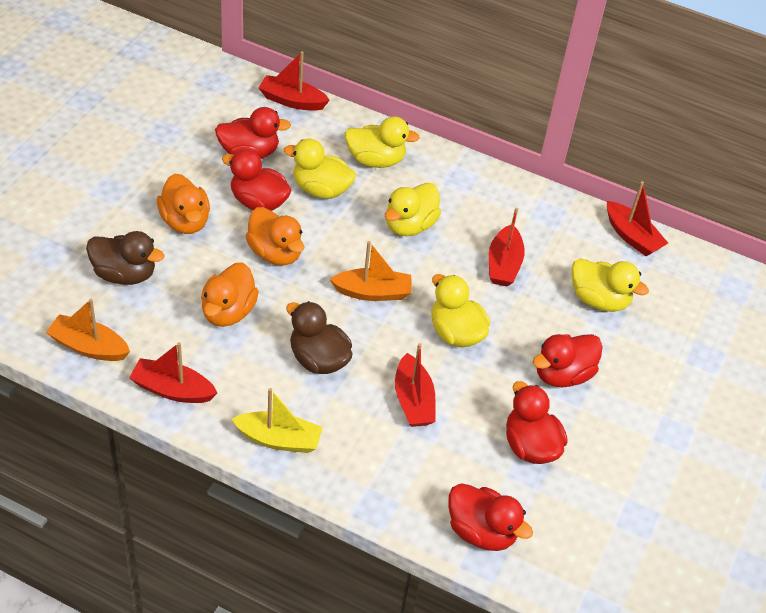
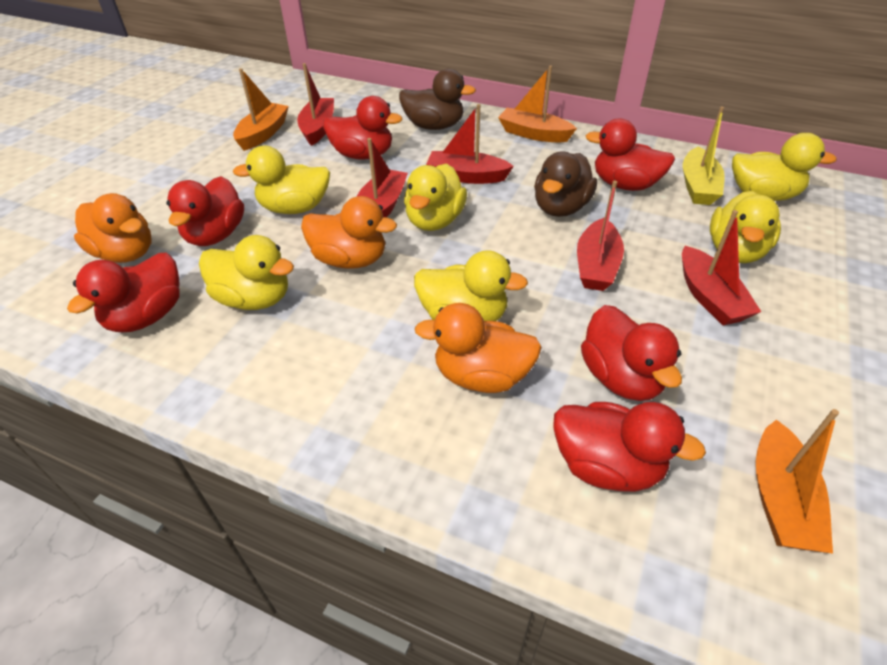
orange boat: 2 -> 3
red duck: 5 -> 6
yellow duck: 5 -> 6

